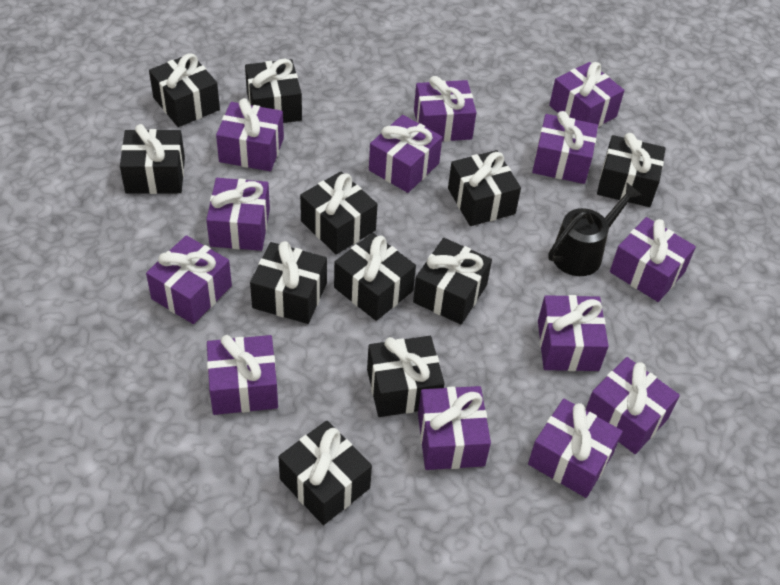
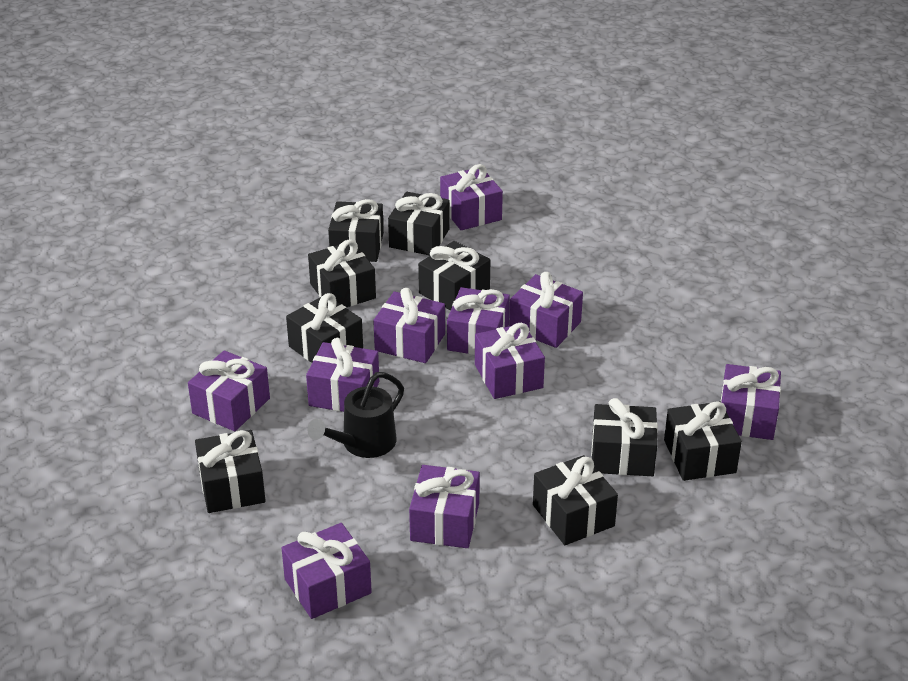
black gift: 11 -> 9
purple gift: 13 -> 10

